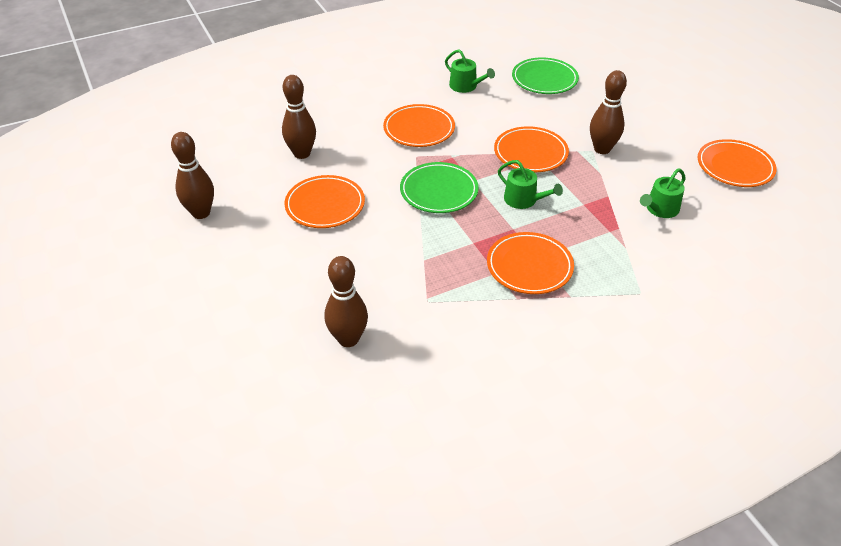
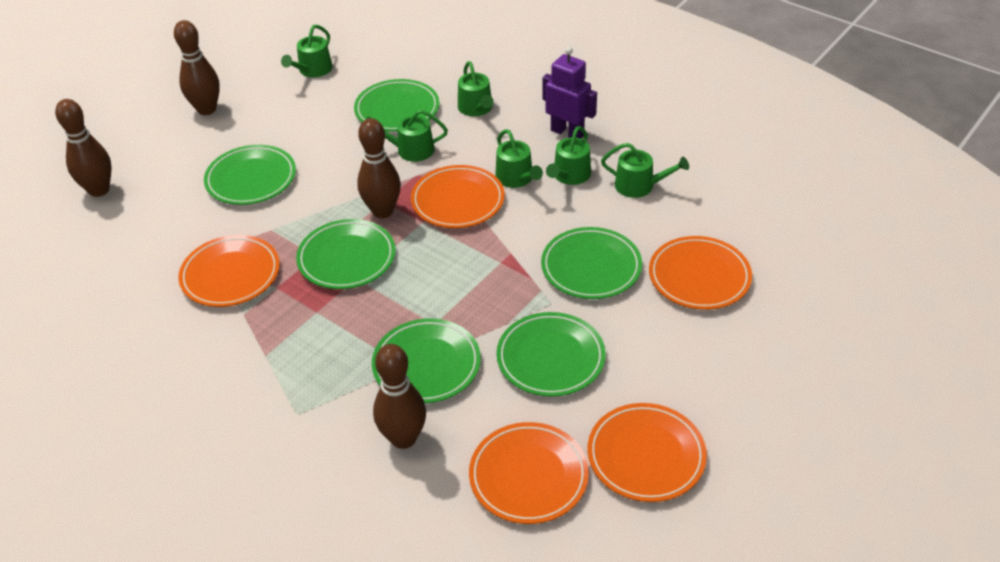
green plate: 2 -> 6
green watering can: 3 -> 6
purple robot: 0 -> 1

